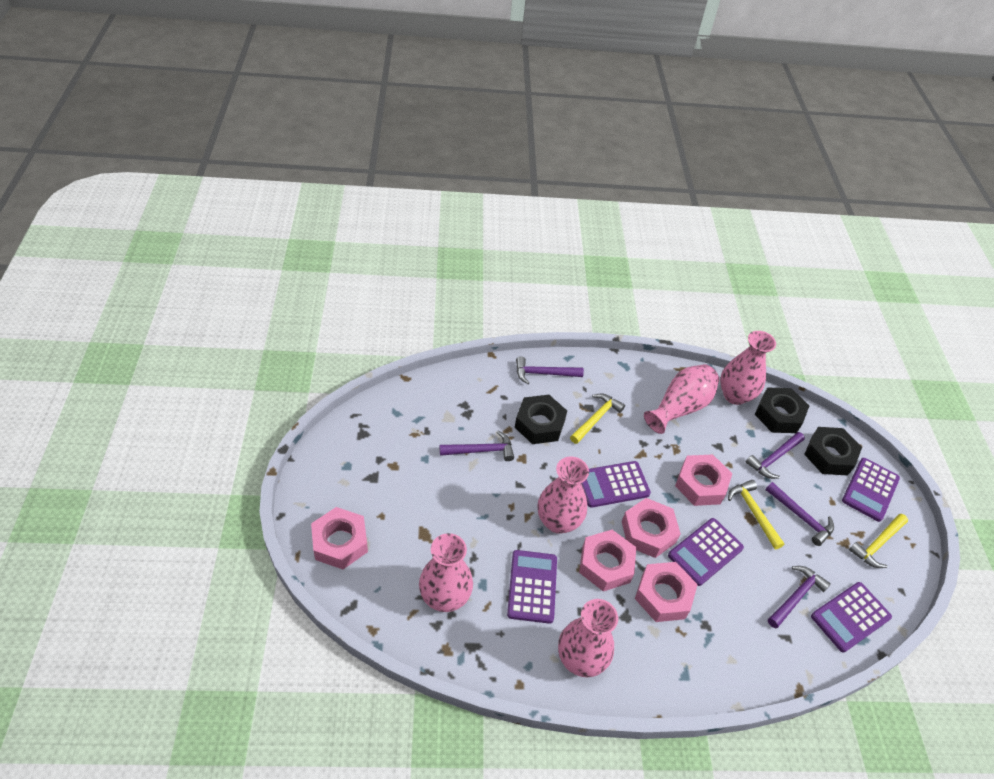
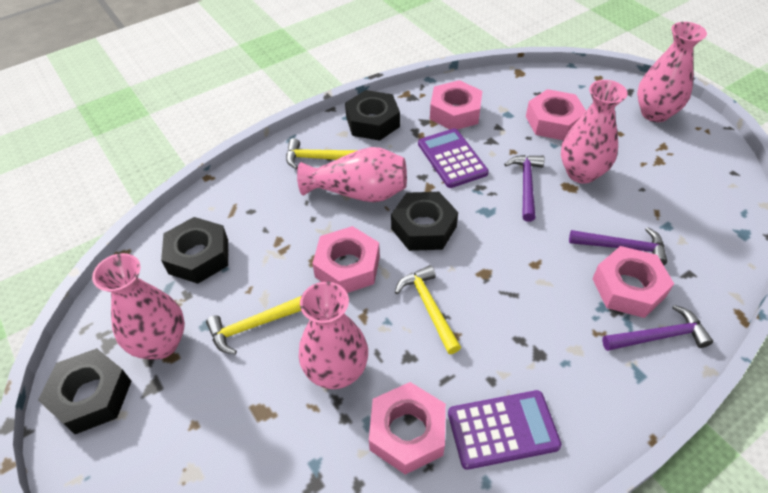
black nut: 3 -> 4
purple calculator: 5 -> 2
purple hammer: 5 -> 3

